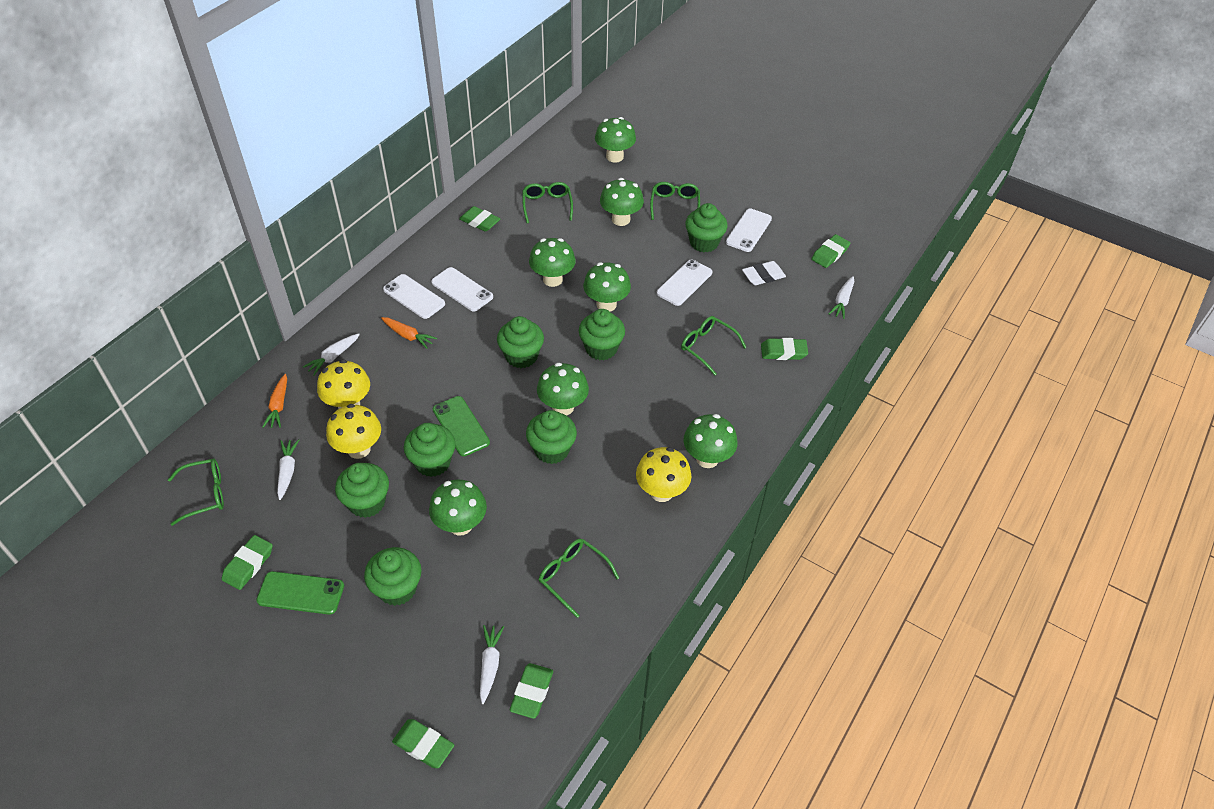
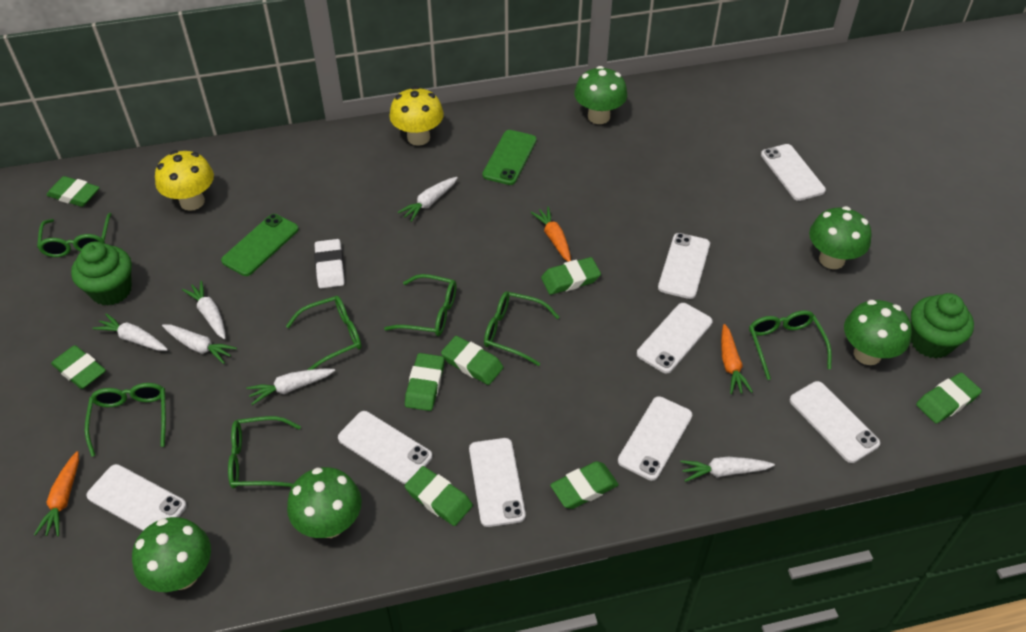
green cupcake: 7 -> 2
green eraser: 6 -> 8
green glasses: 5 -> 7
green mushroom: 7 -> 5
orange carrot: 2 -> 3
white carrot: 4 -> 6
white phone: 4 -> 8
yellow mushroom: 3 -> 2

